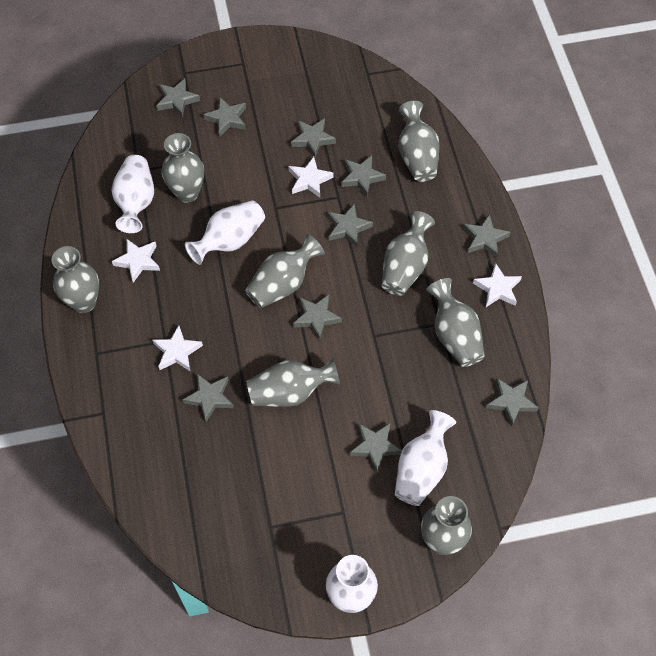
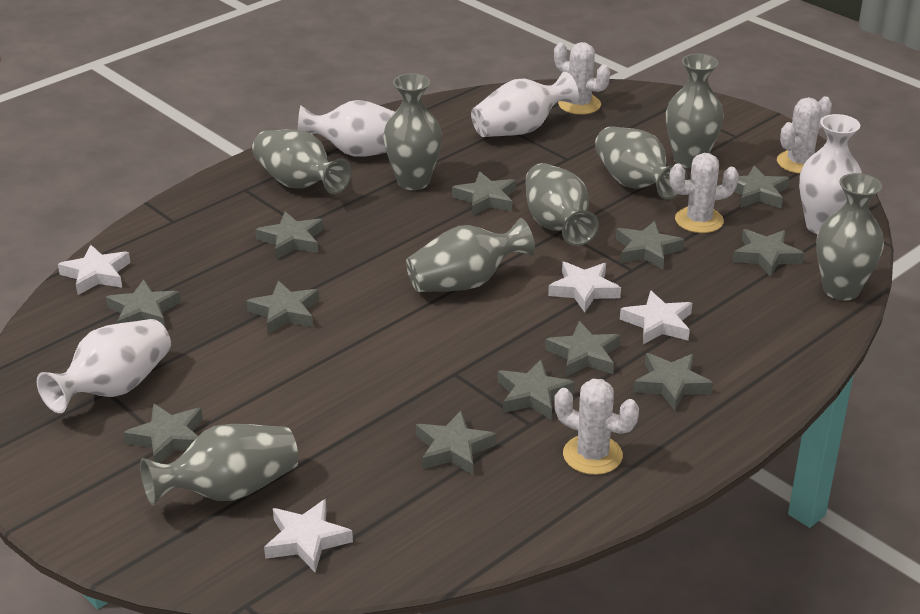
grey star: 10 -> 12
white cactus: 0 -> 4

